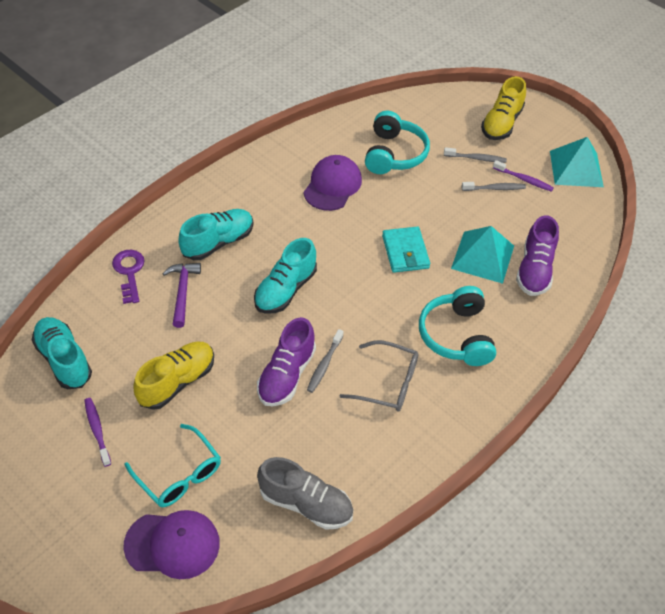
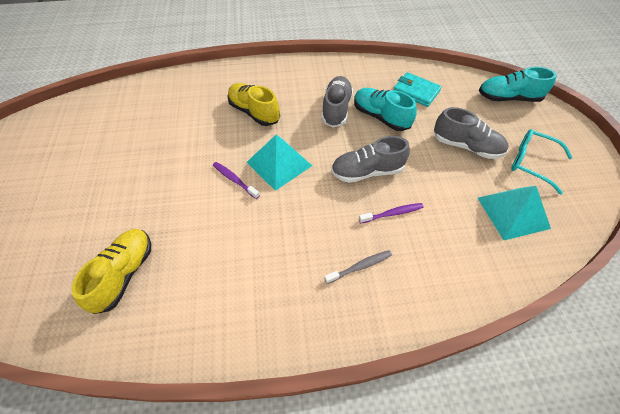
grey glasses: 1 -> 0
grey shoe: 1 -> 3
grey toothbrush: 3 -> 1
purple cap: 2 -> 0
purple hammer: 1 -> 0
purple key: 1 -> 0
purple shoe: 2 -> 0
turquoise headphones: 2 -> 0
turquoise shoe: 3 -> 2

